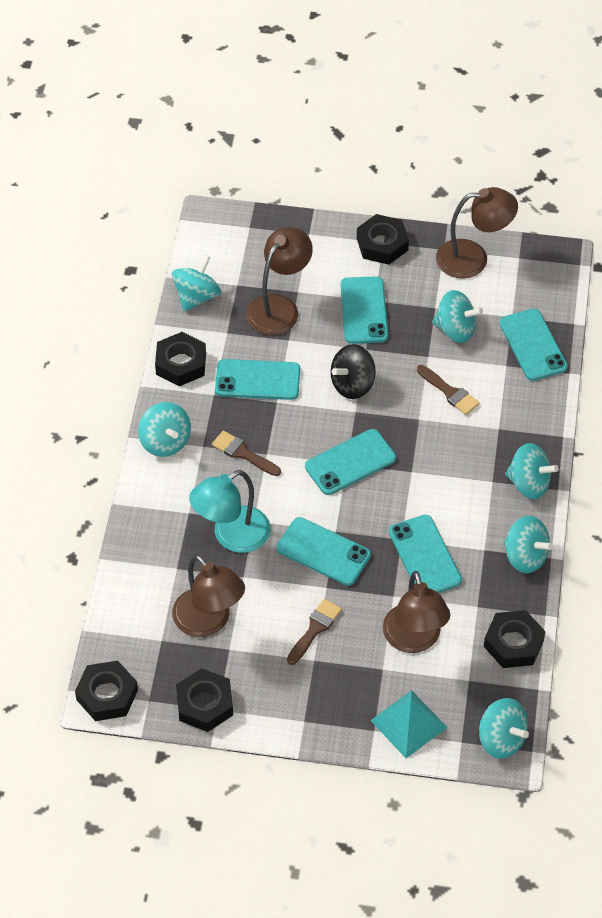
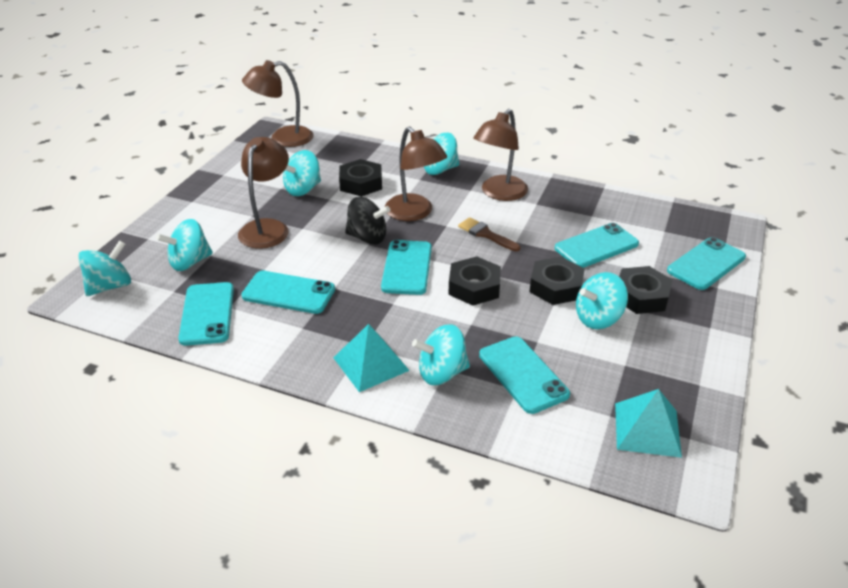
black nut: 5 -> 4
brown brush: 3 -> 1
turquoise lamp: 1 -> 0
turquoise pyramid: 1 -> 2

